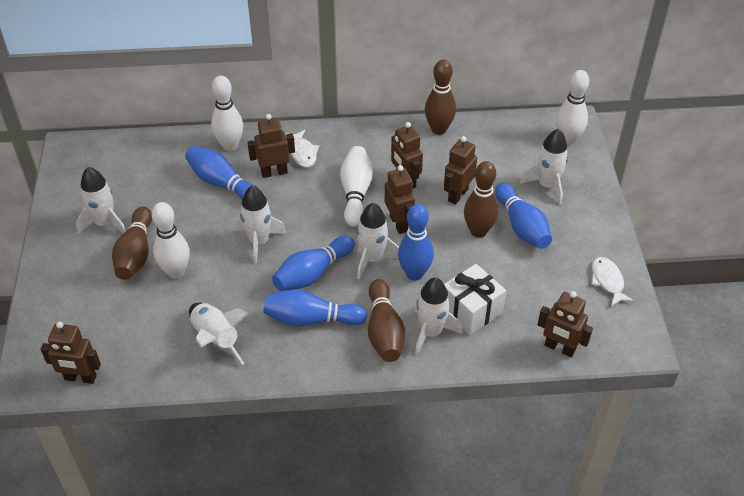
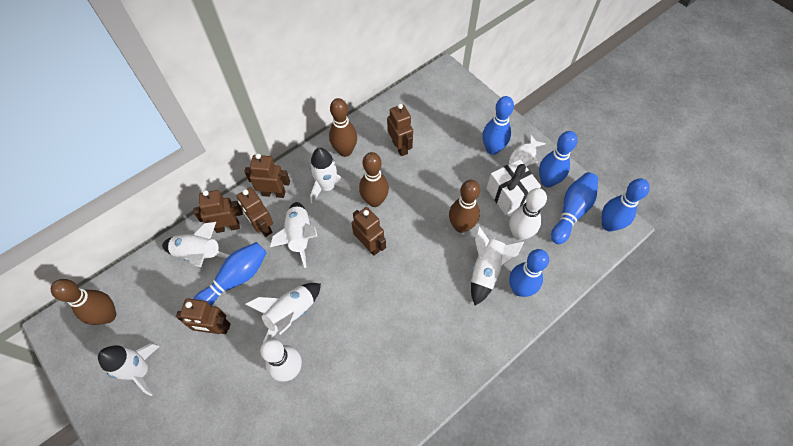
blue bowling pin: 5 -> 6
white bowling pin: 4 -> 2
white fish: 2 -> 1

